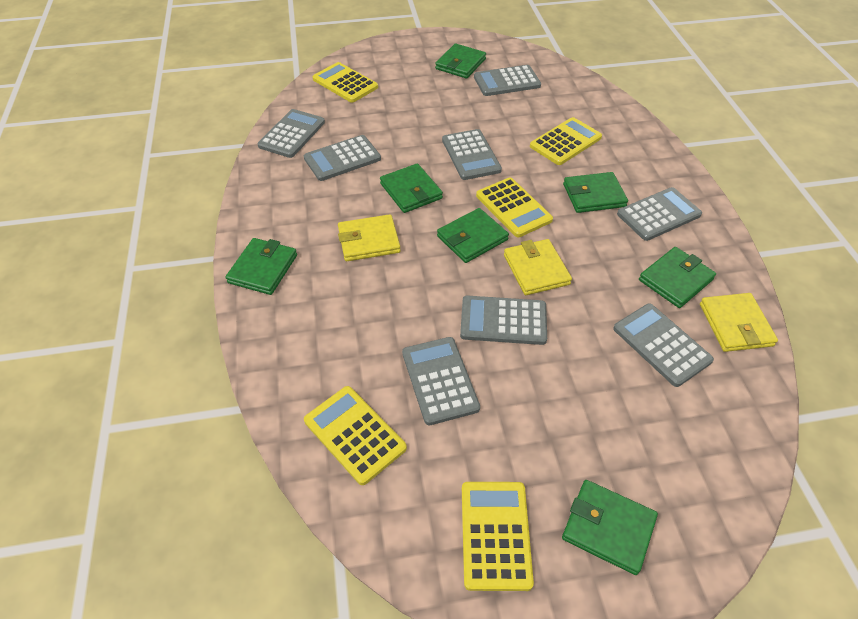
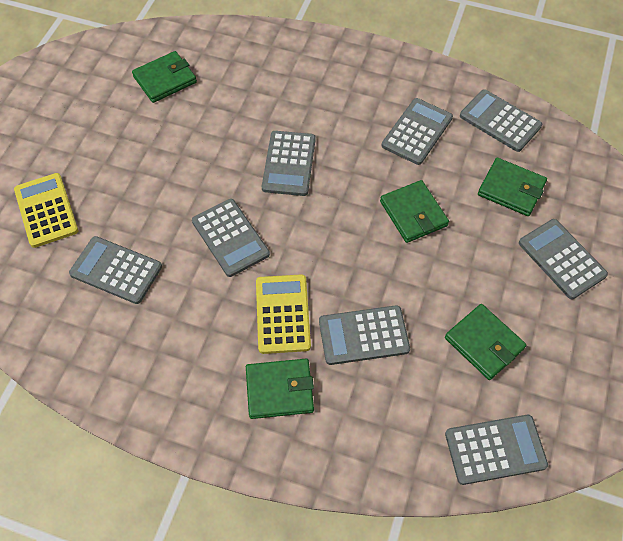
green wallet: 7 -> 5
yellow calculator: 5 -> 2
yellow wallet: 3 -> 0

